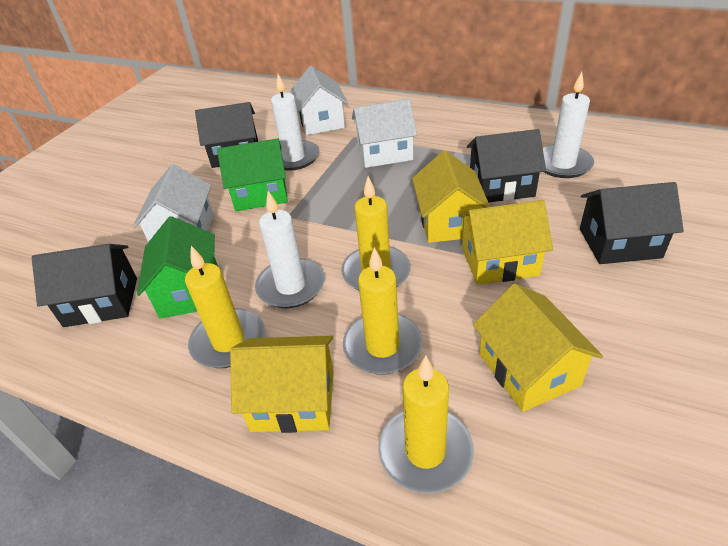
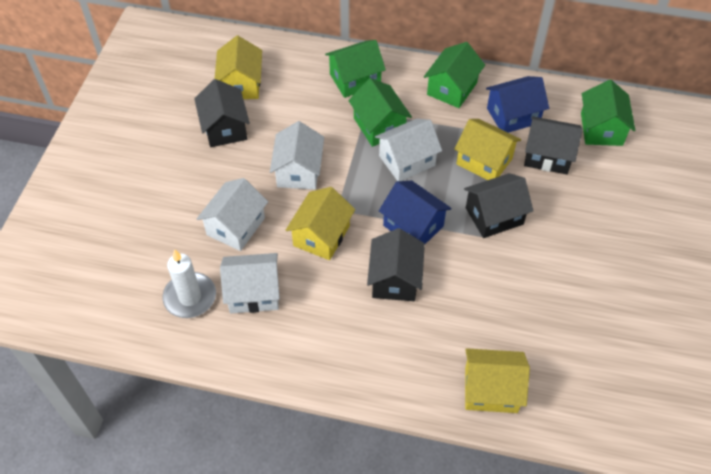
blue house: 0 -> 2
green house: 2 -> 4
white candle: 3 -> 1
white house: 3 -> 4
yellow candle: 4 -> 0

